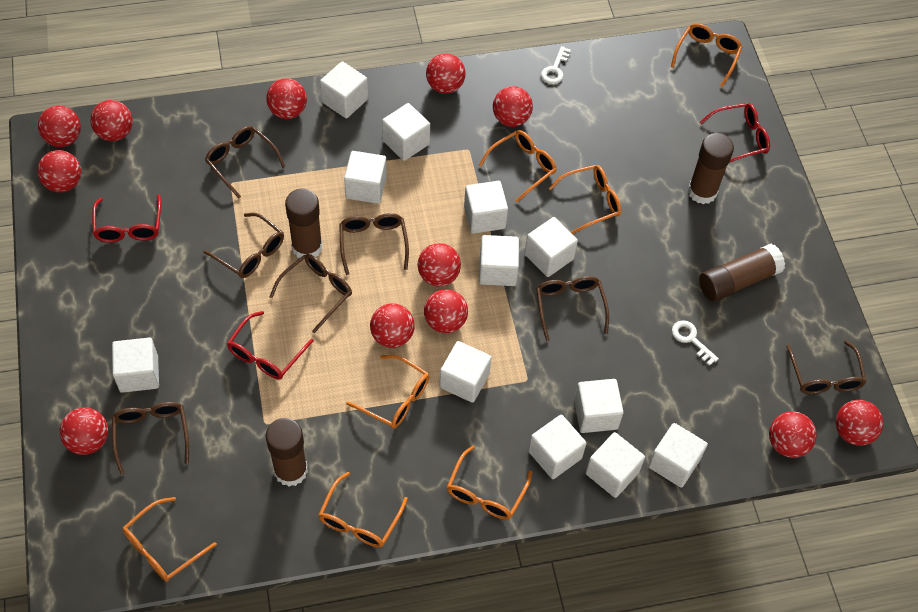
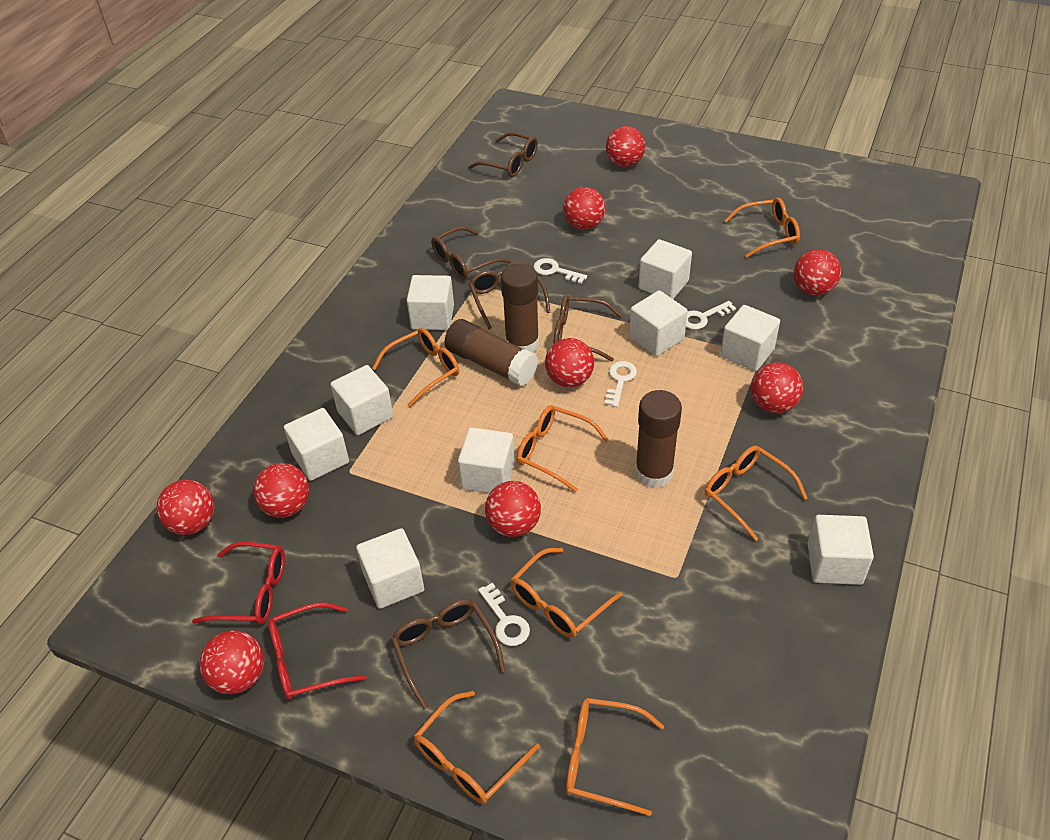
brown glasses: 7 -> 5
brown glue stick: 4 -> 3
red ball: 12 -> 9
red glasses: 3 -> 2
white cube: 12 -> 9
white key: 2 -> 4

